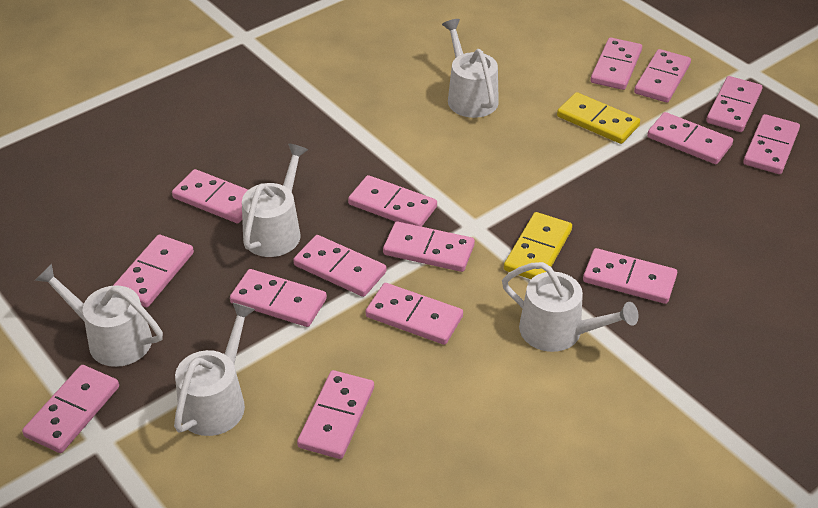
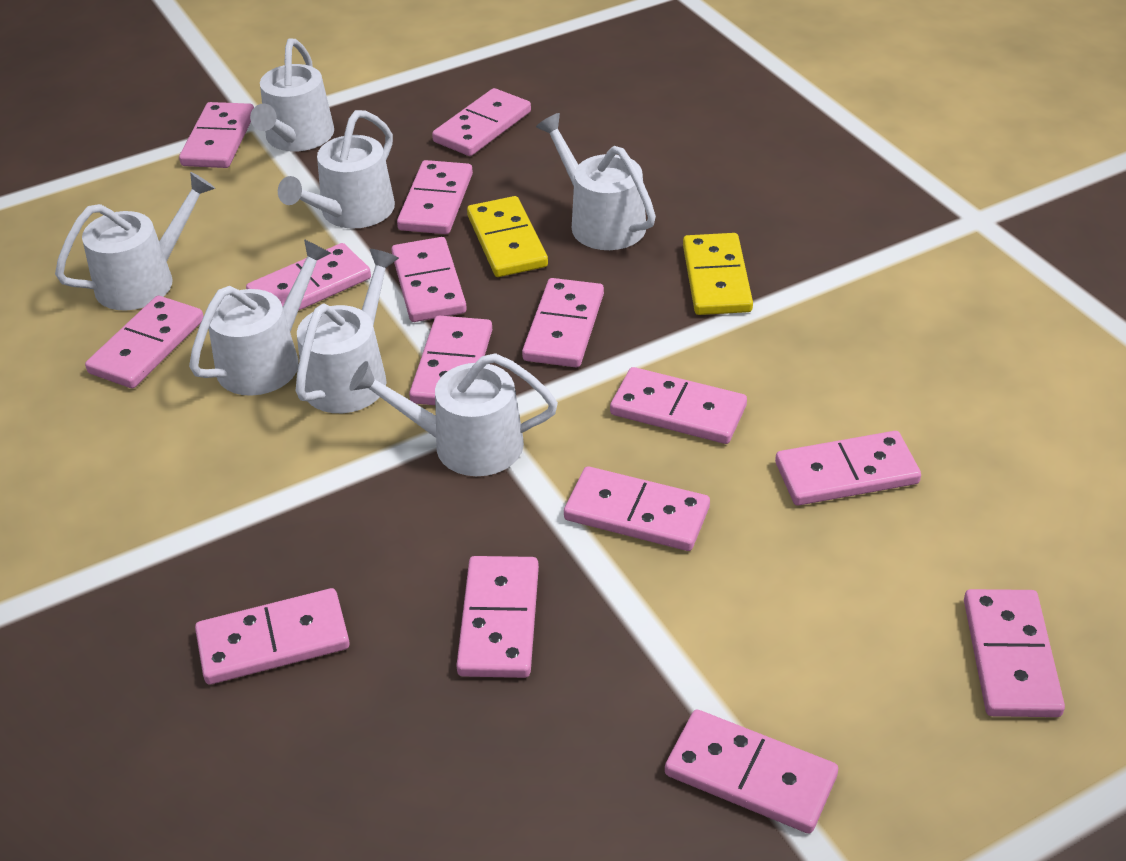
white watering can: 5 -> 7

